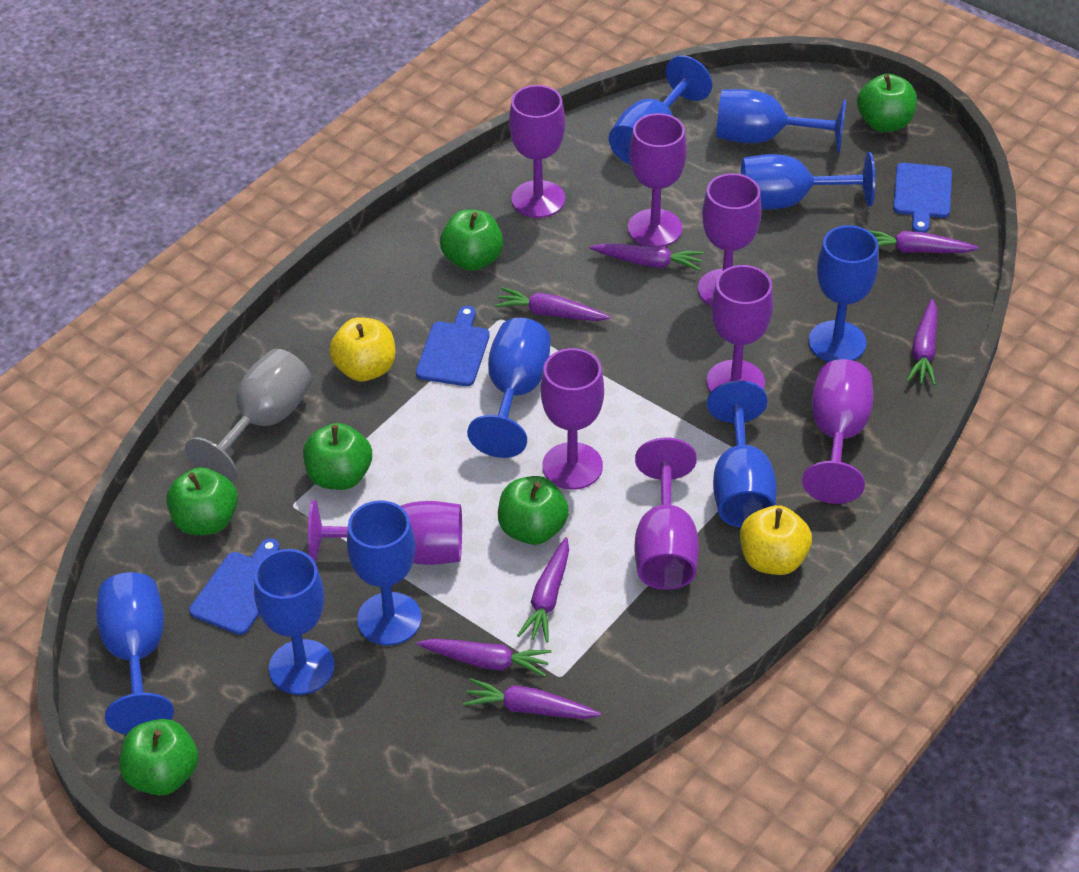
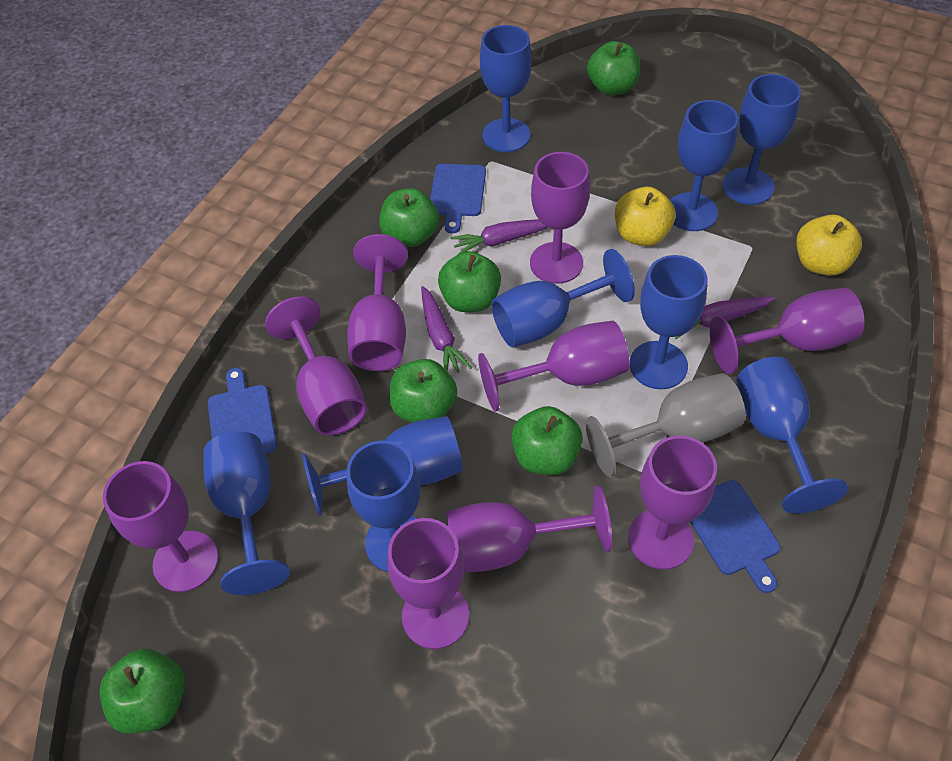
purple carrot: 7 -> 3
purple goblet: 8 -> 9

